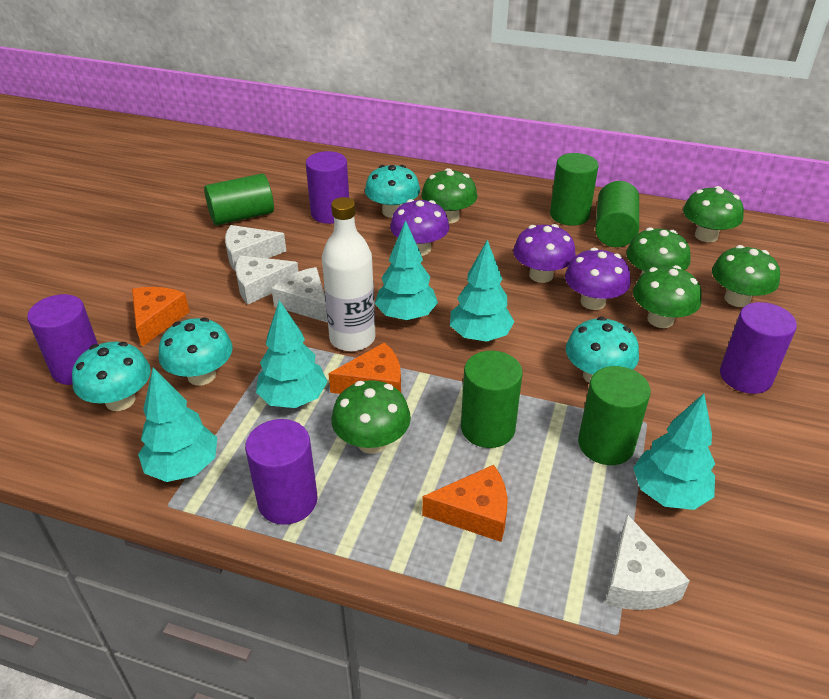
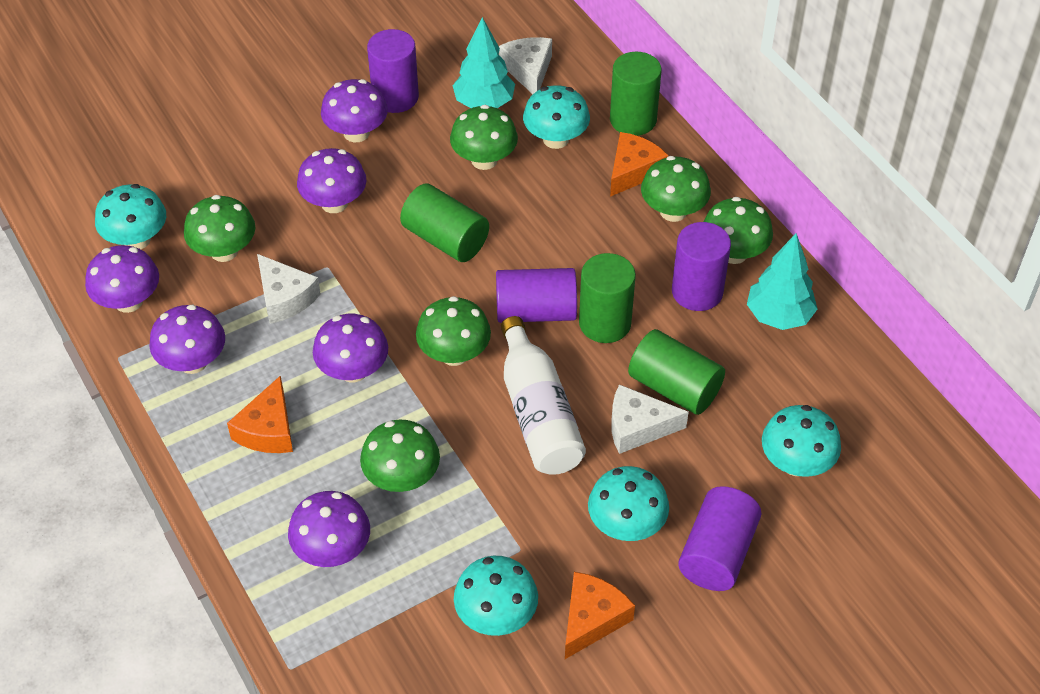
green cylinder: 5 -> 4
purple mushroom: 3 -> 6
turquoise mushroom: 4 -> 5
turquoise tree: 5 -> 2
white cheese: 4 -> 3

